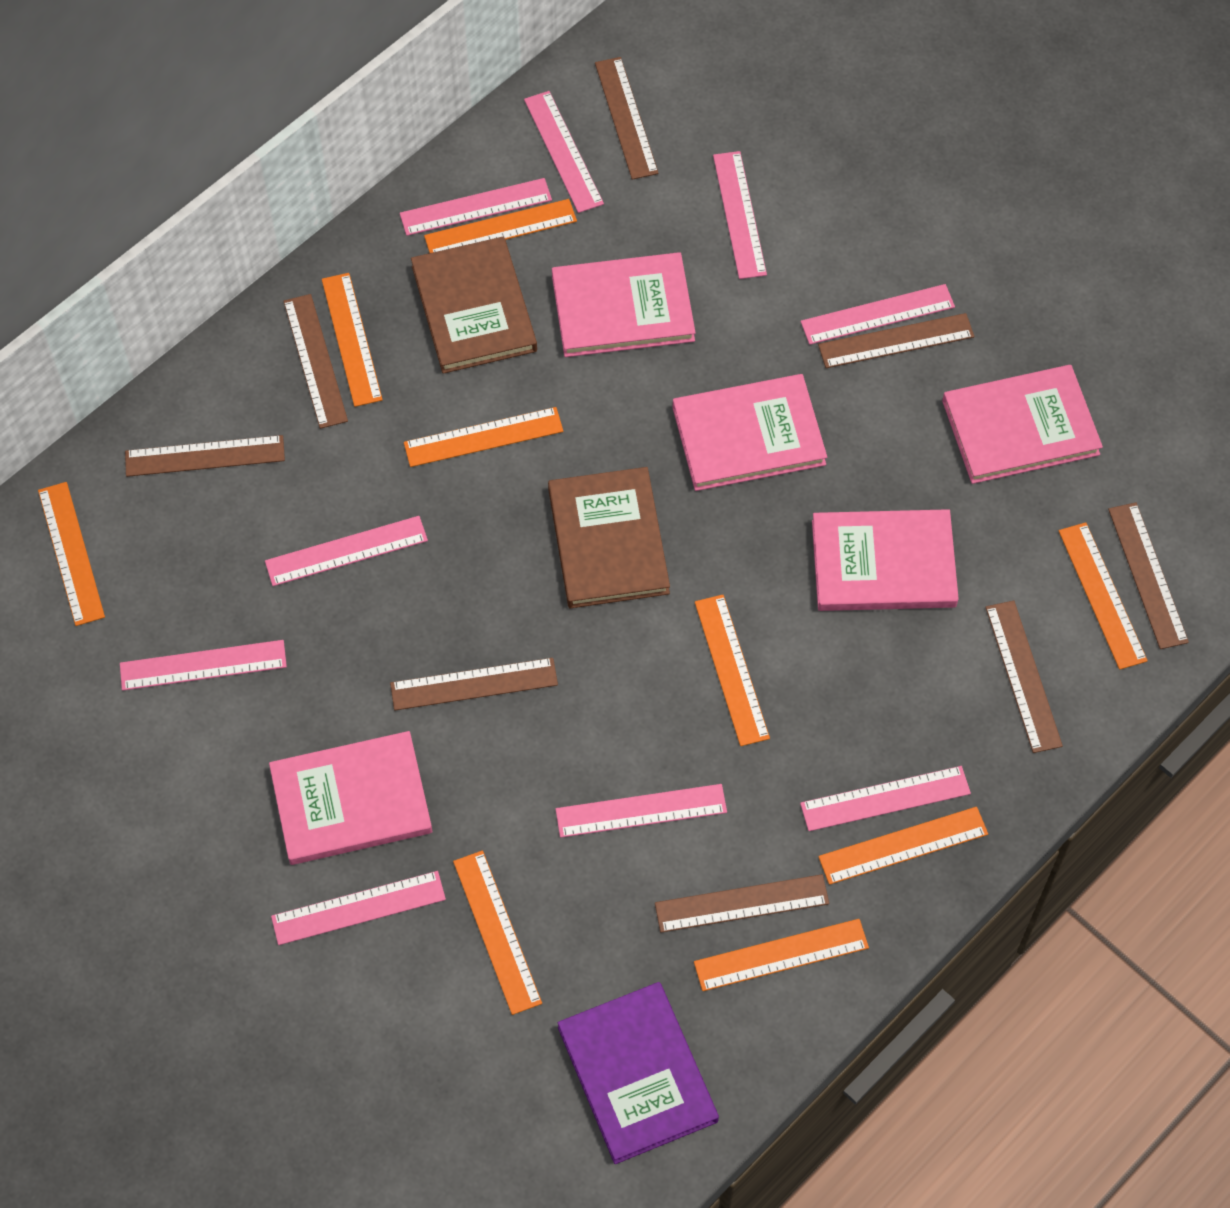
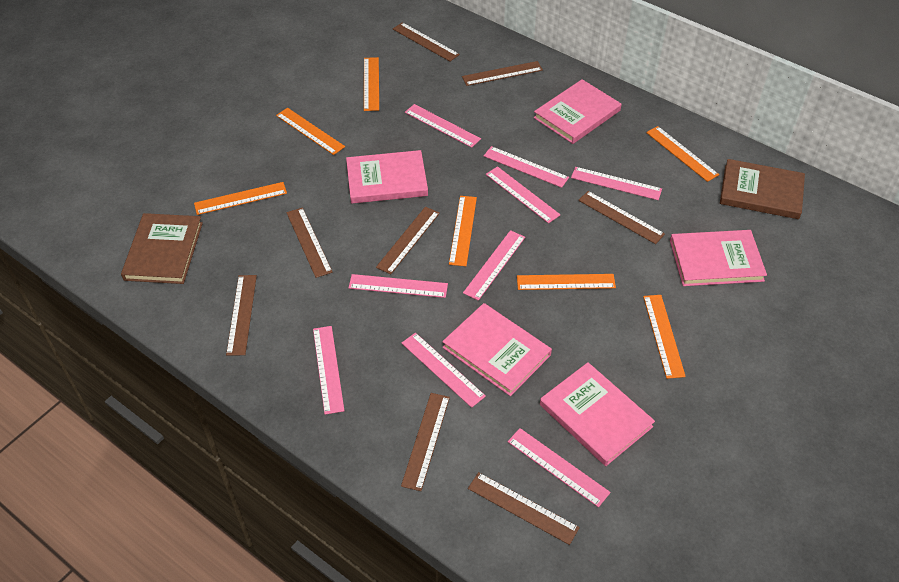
orange ruler: 9 -> 7
purple book: 1 -> 0

